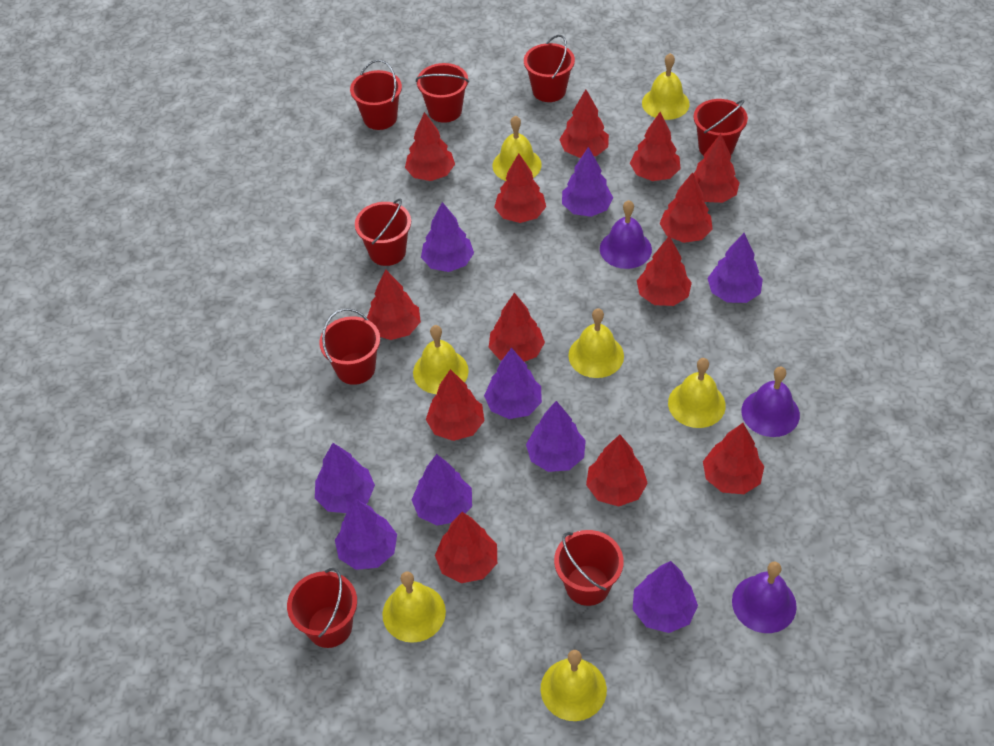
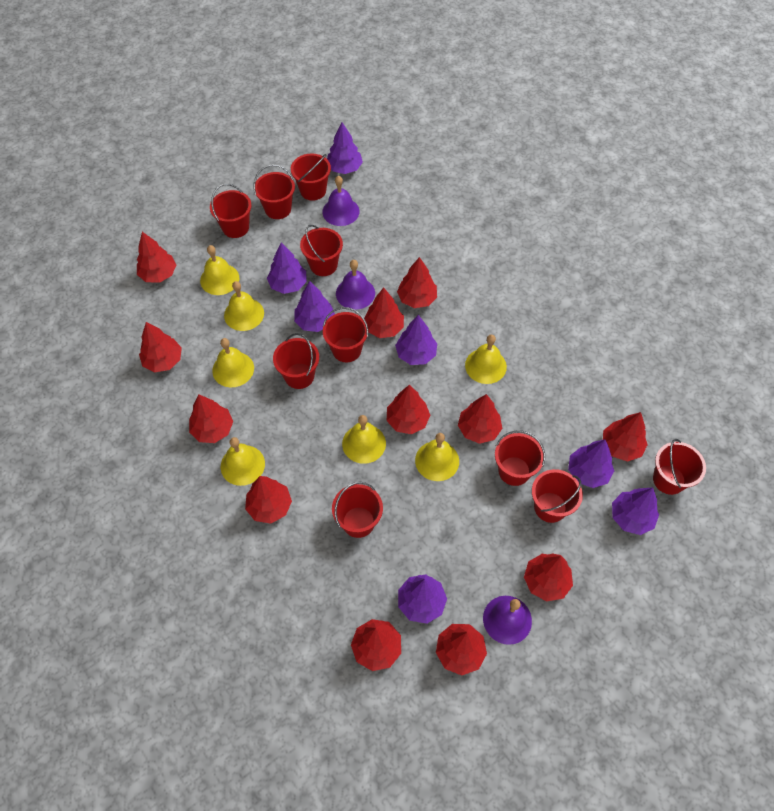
purple tree: 9 -> 7
red bucket: 8 -> 10
red tree: 13 -> 12

